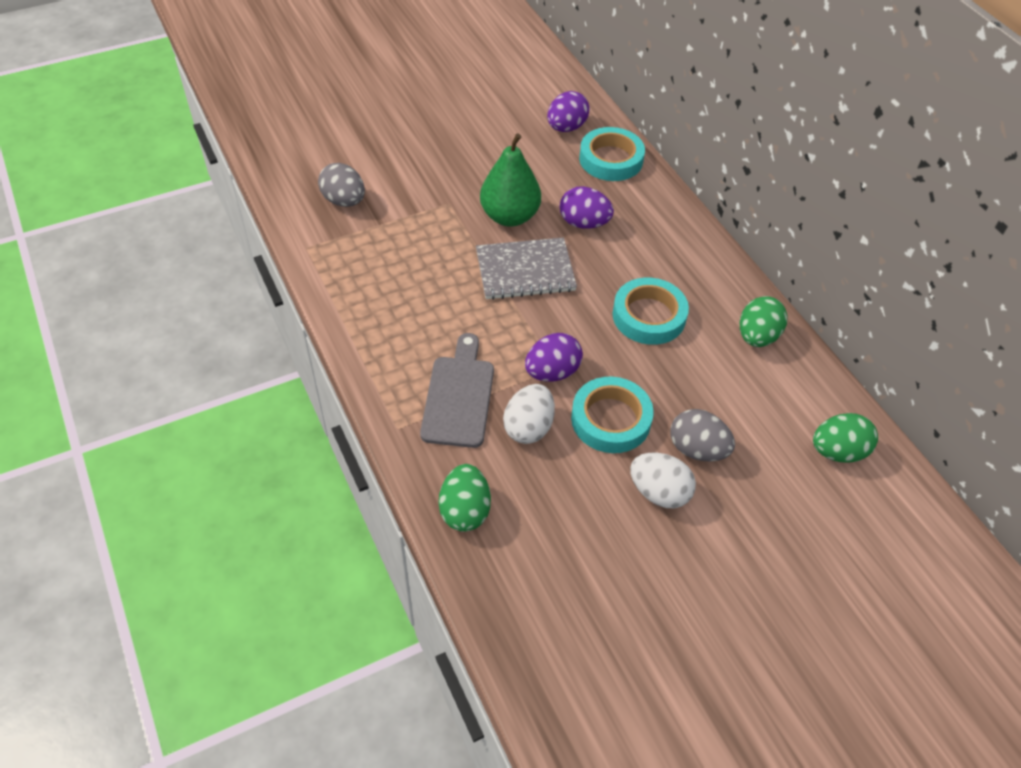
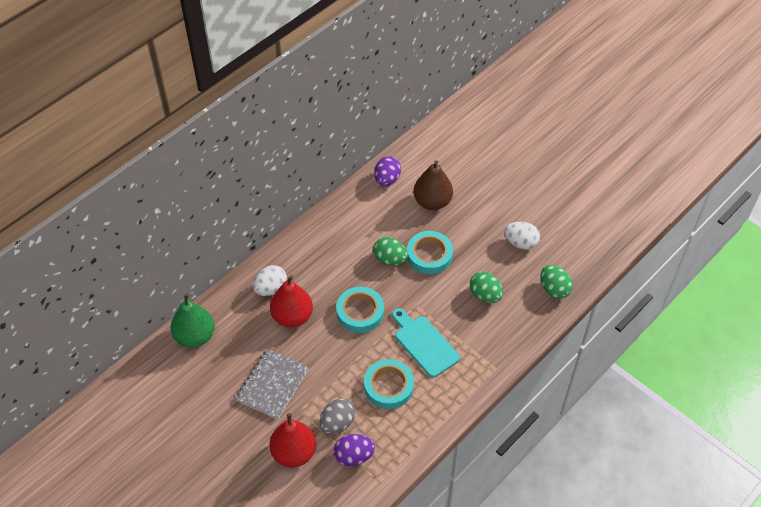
brown pear: 0 -> 1
grey cutting board: 1 -> 0
grey egg: 2 -> 1
purple egg: 3 -> 2
red pear: 0 -> 2
turquoise cutting board: 0 -> 1

